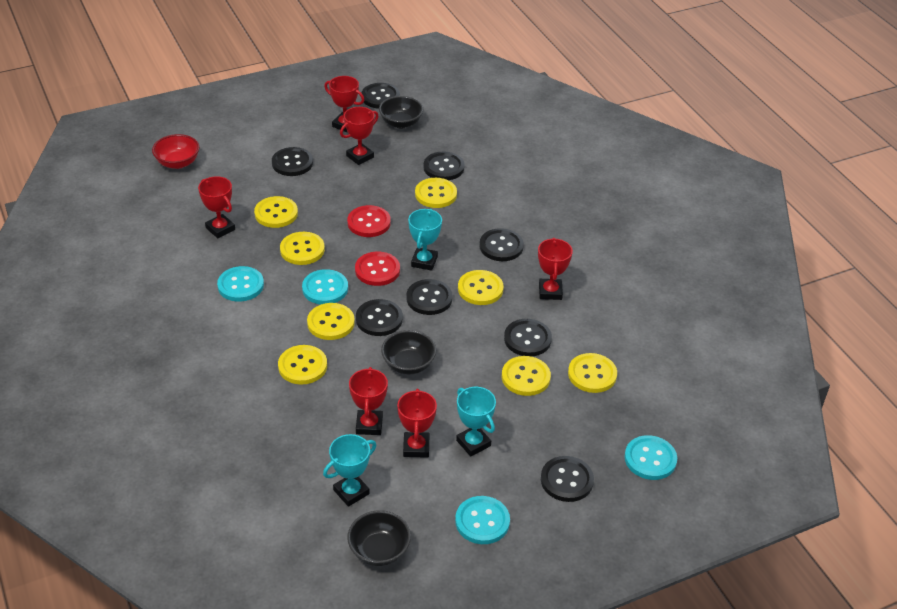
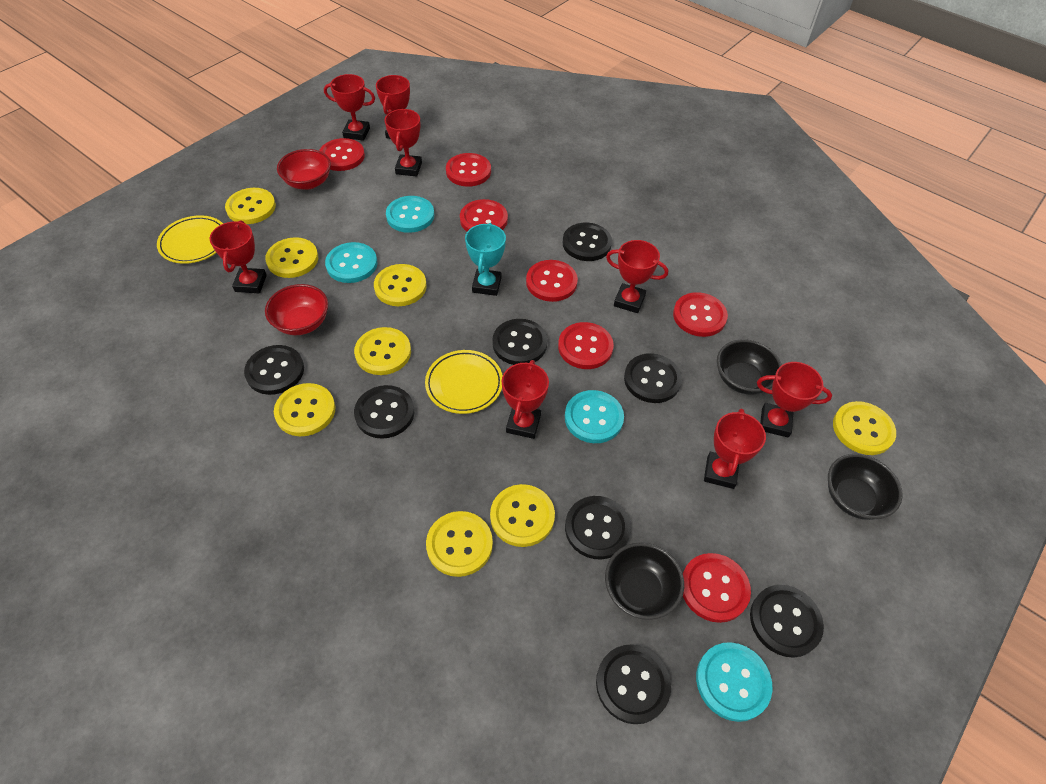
red bowl: 1 -> 2
red button: 2 -> 7
red trophy: 6 -> 8
turquoise trophy: 3 -> 1
yellow plate: 0 -> 2

